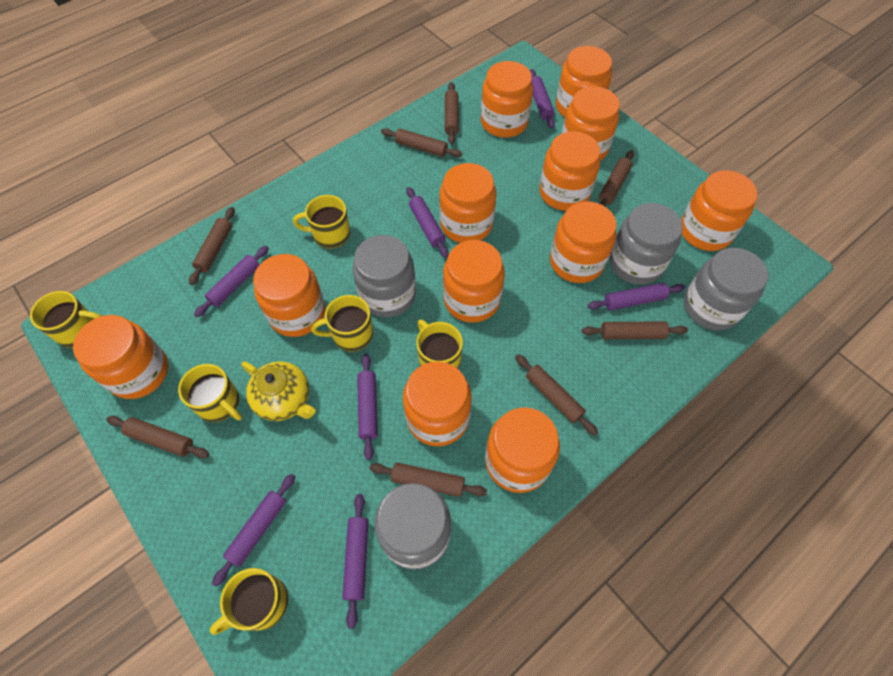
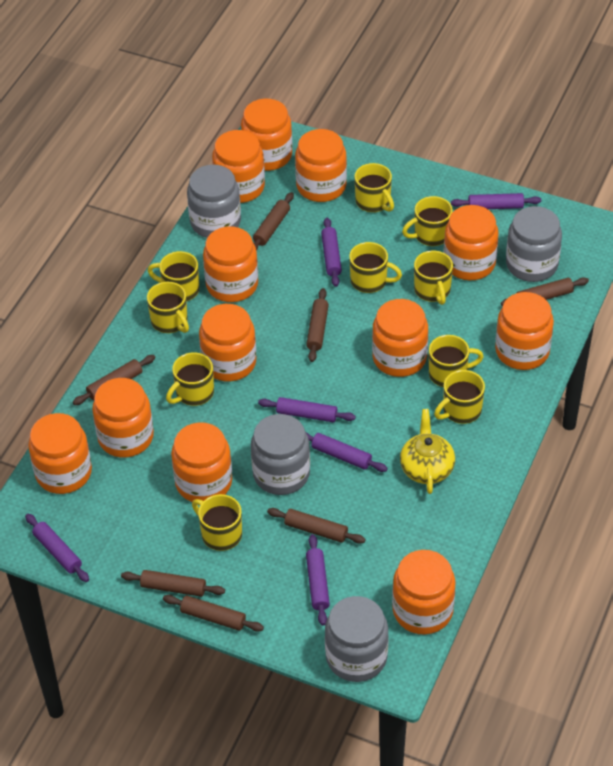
brown rolling pin: 8 -> 7
purple rolling pin: 7 -> 6
yellow mug: 6 -> 10

